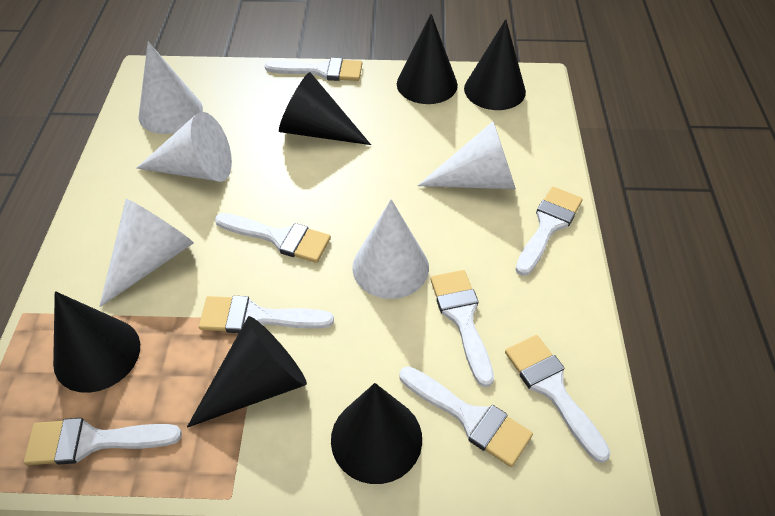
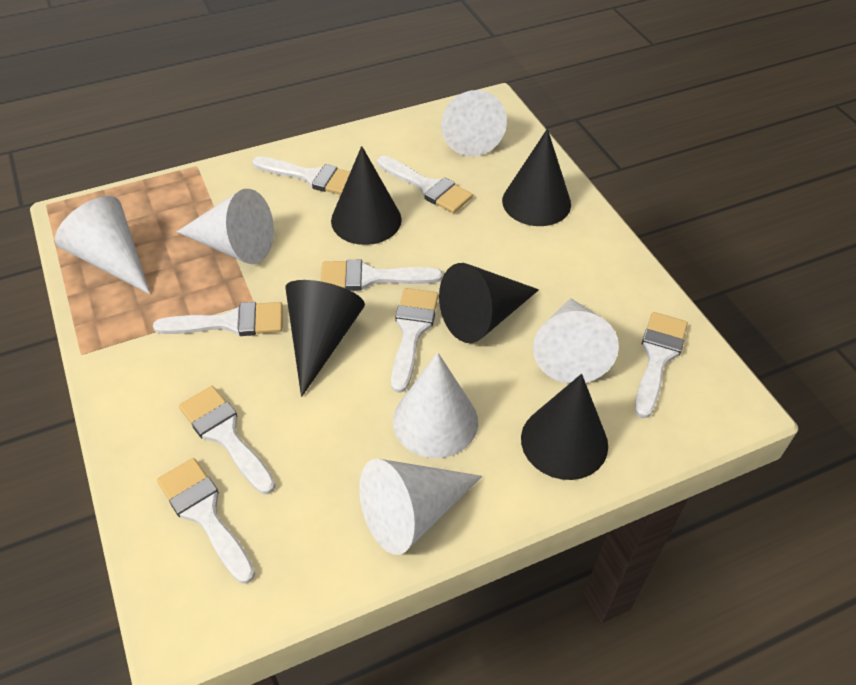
black cone: 6 -> 5
white cone: 5 -> 6

